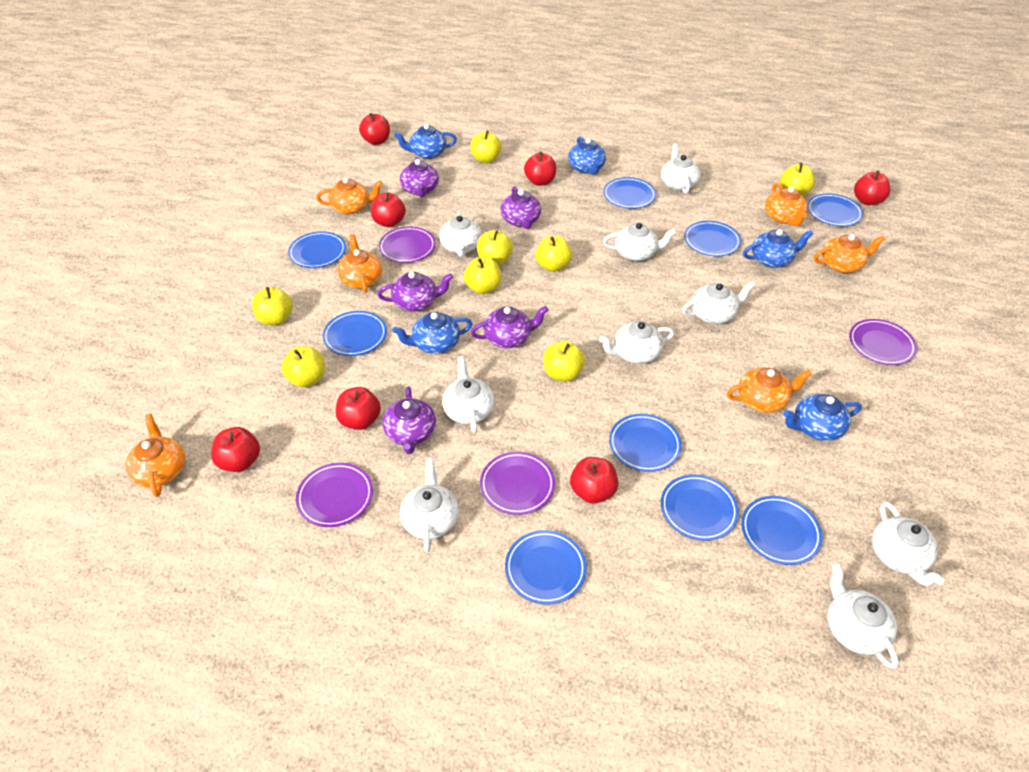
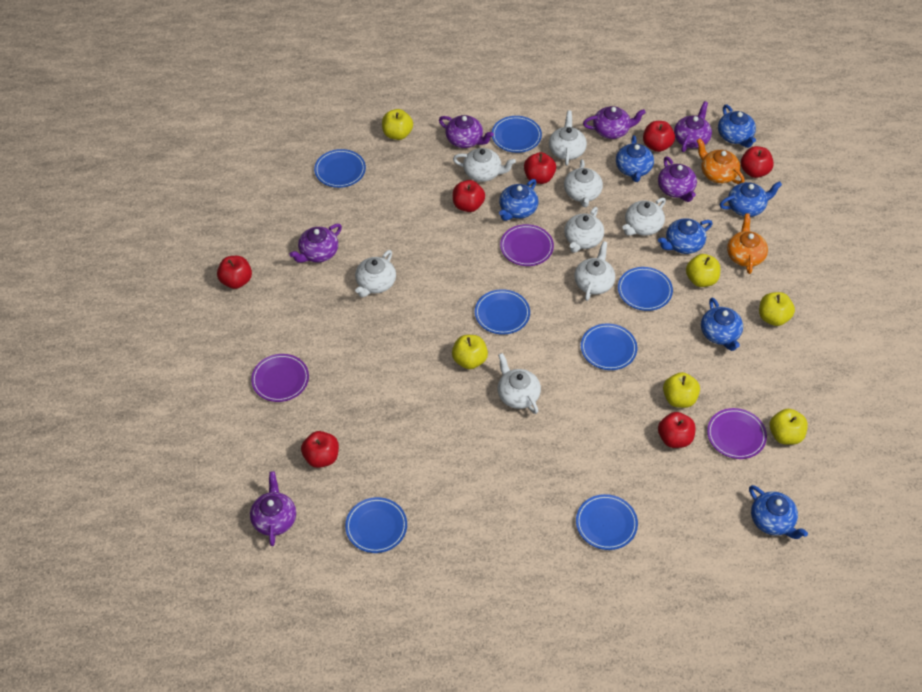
blue plate: 9 -> 7
blue teapot: 5 -> 7
orange teapot: 6 -> 2
purple plate: 4 -> 3
purple teapot: 5 -> 6
white teapot: 9 -> 8
yellow apple: 8 -> 6

